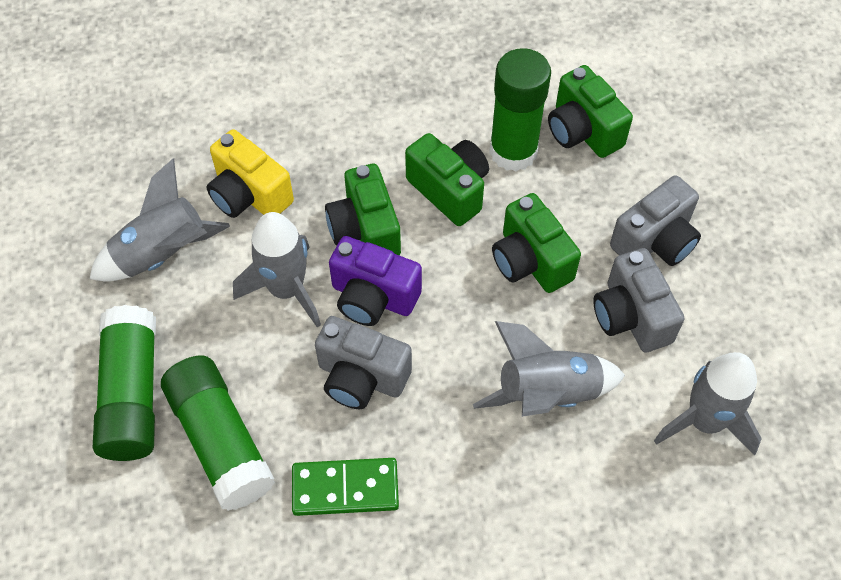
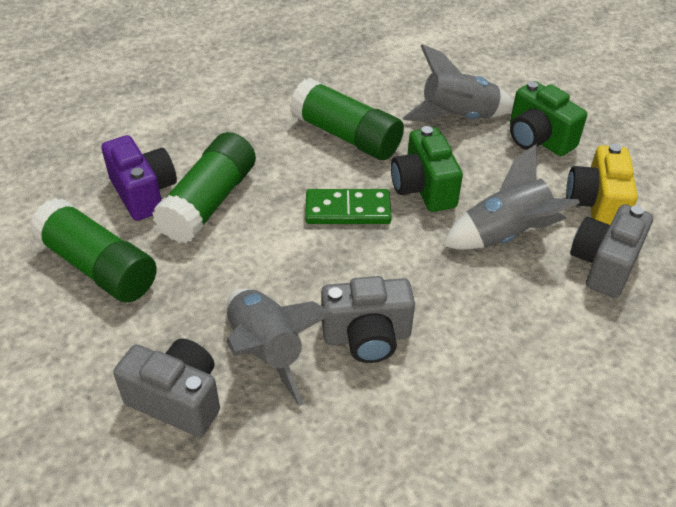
green camera: 4 -> 2
grey rocket: 4 -> 3

